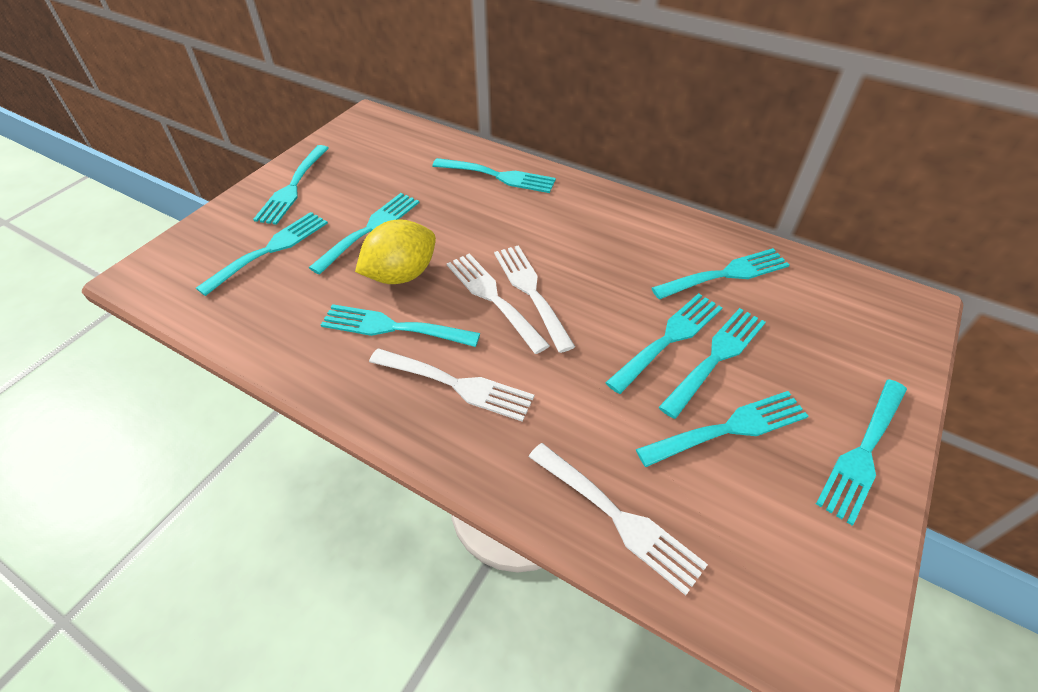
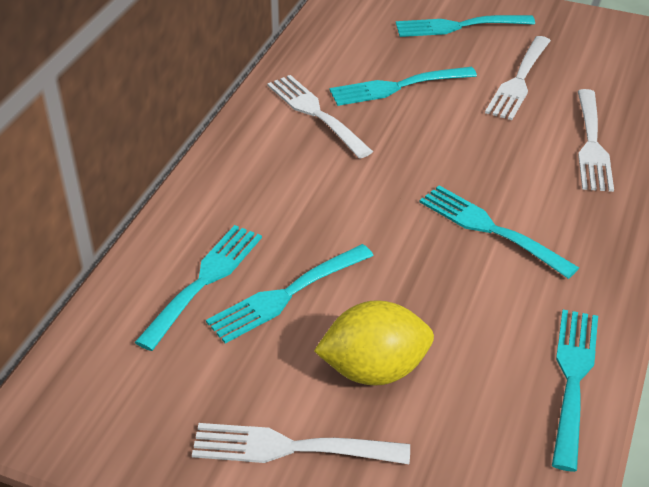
turquoise fork: 10 -> 6

